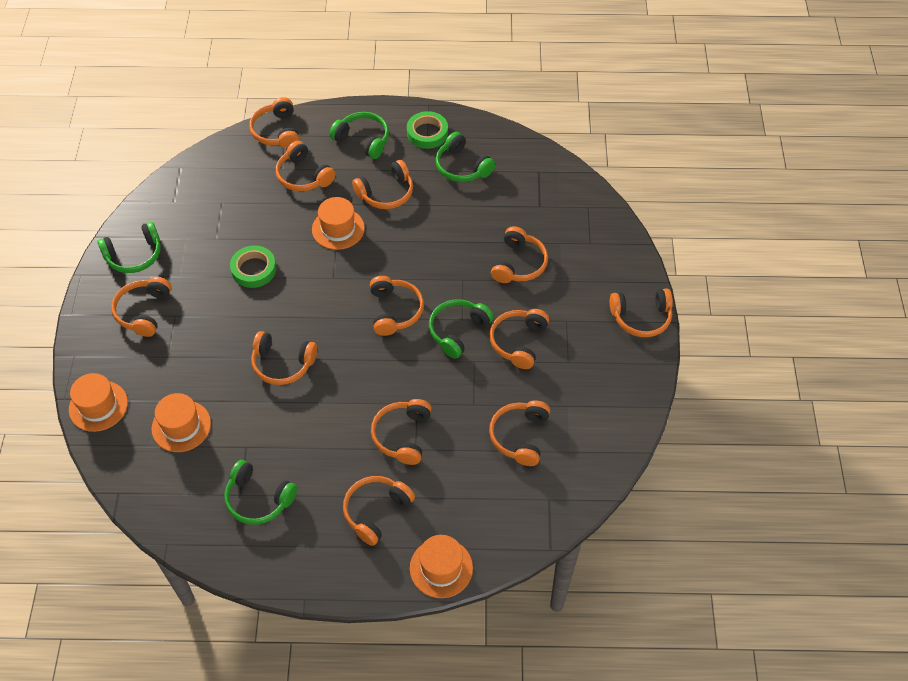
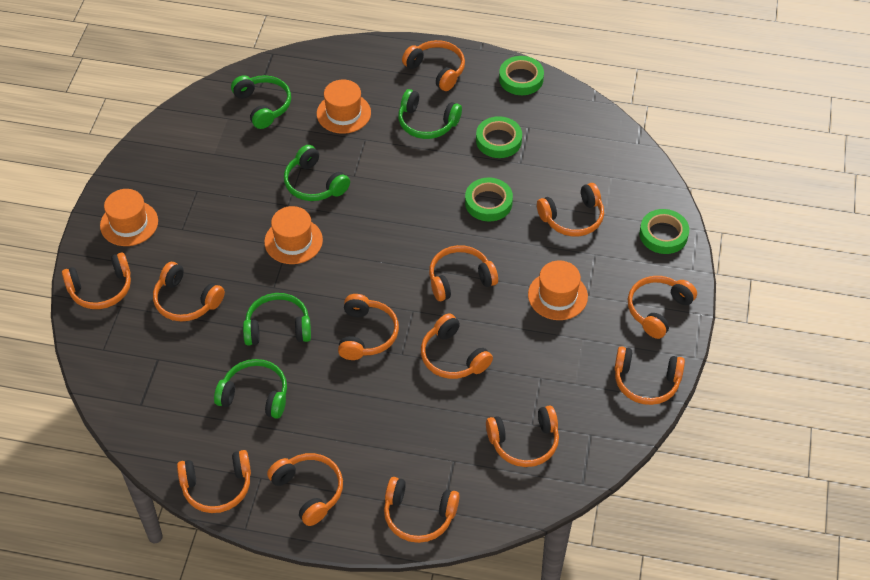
green tape: 2 -> 4
orange headphones: 12 -> 13

